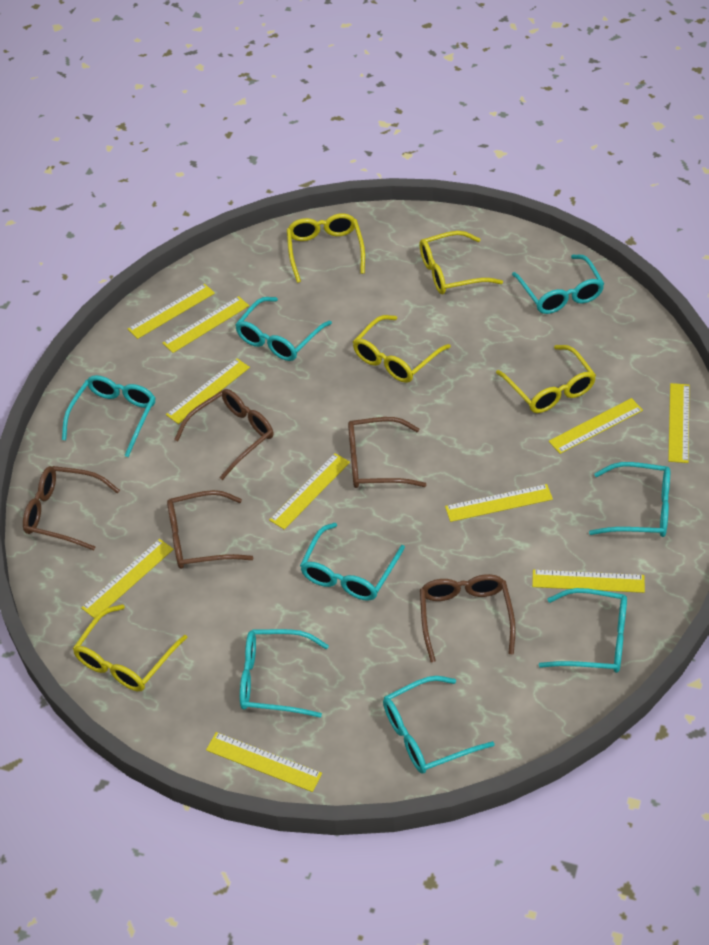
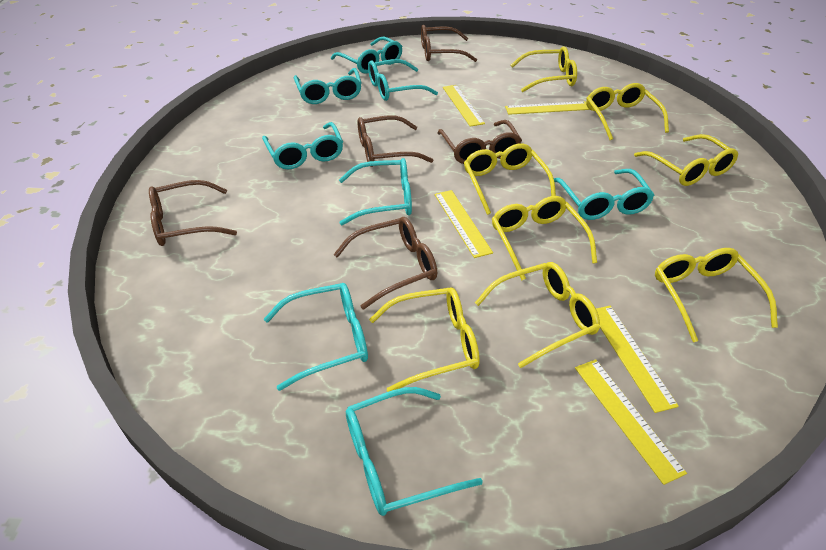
yellow glasses: 5 -> 8
yellow ruler: 10 -> 5

